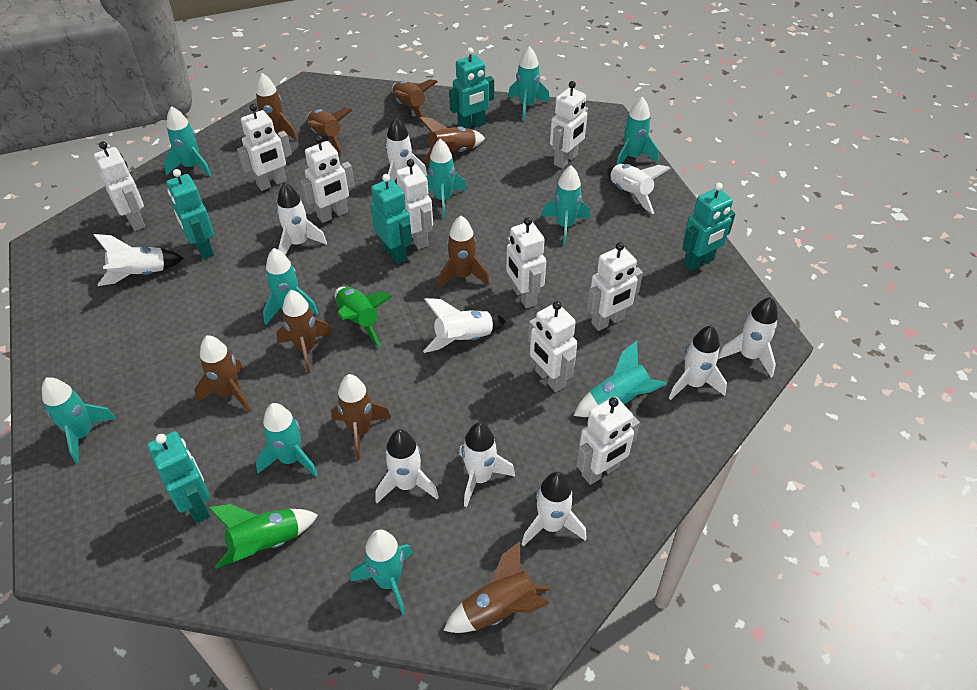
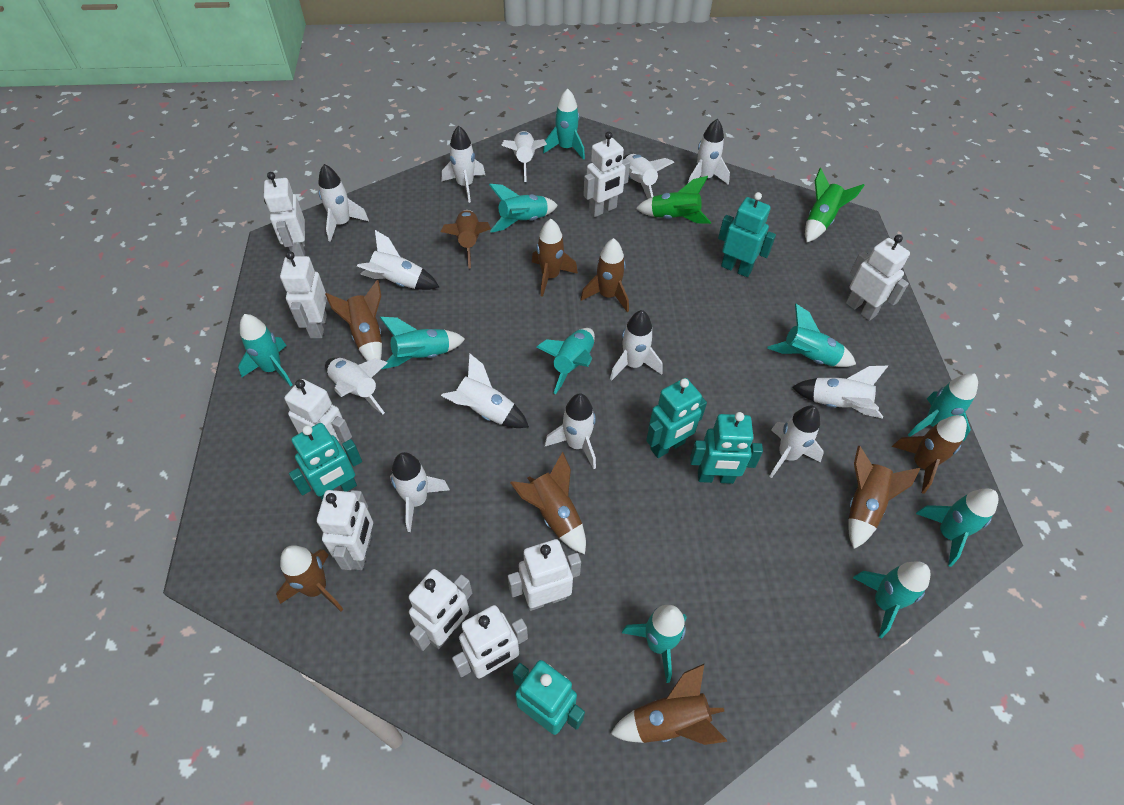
white rocket: 10 -> 13

